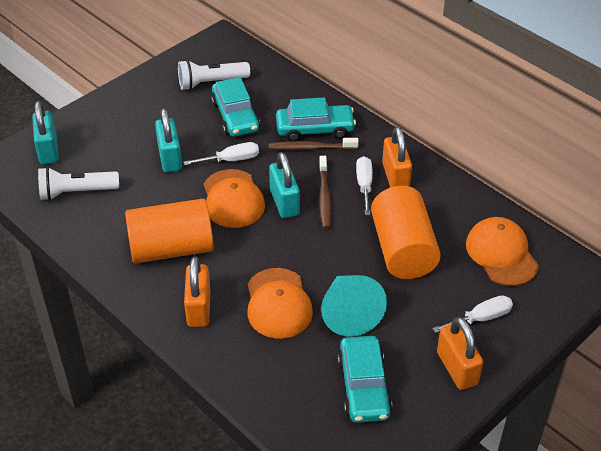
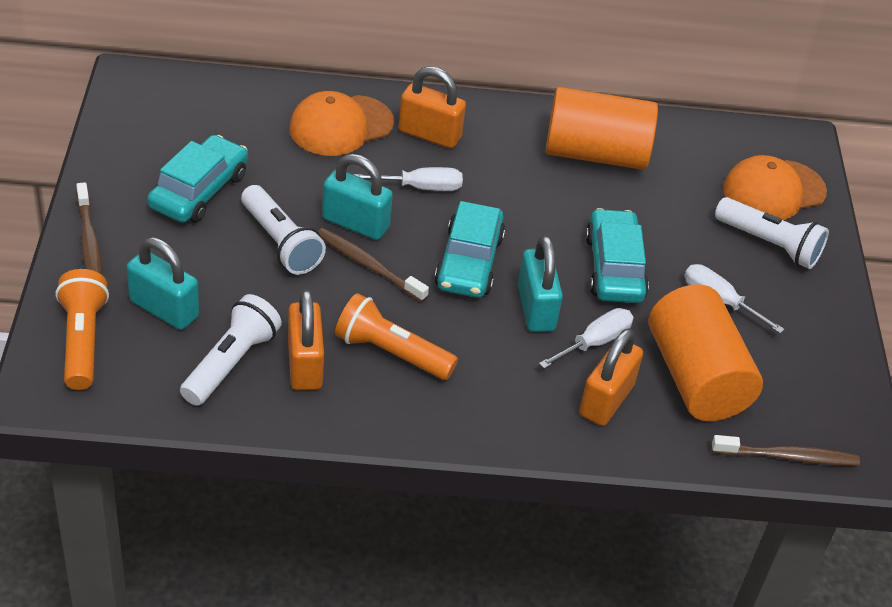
brown toothbrush: 2 -> 3
orange cap: 3 -> 2
orange flashlight: 0 -> 2
turquoise cone: 1 -> 0
white flashlight: 2 -> 3

